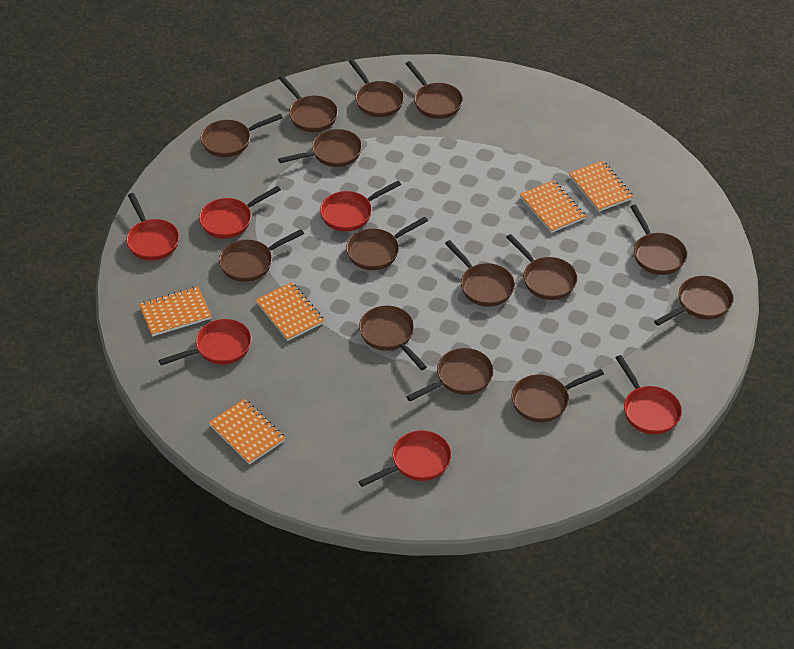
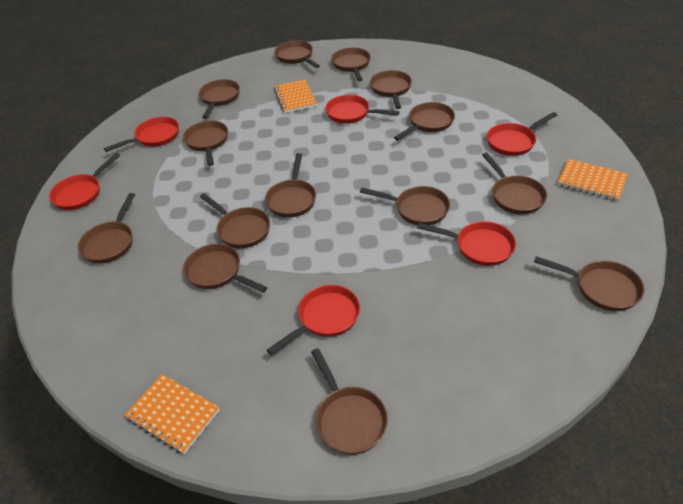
orange notebook: 5 -> 3

